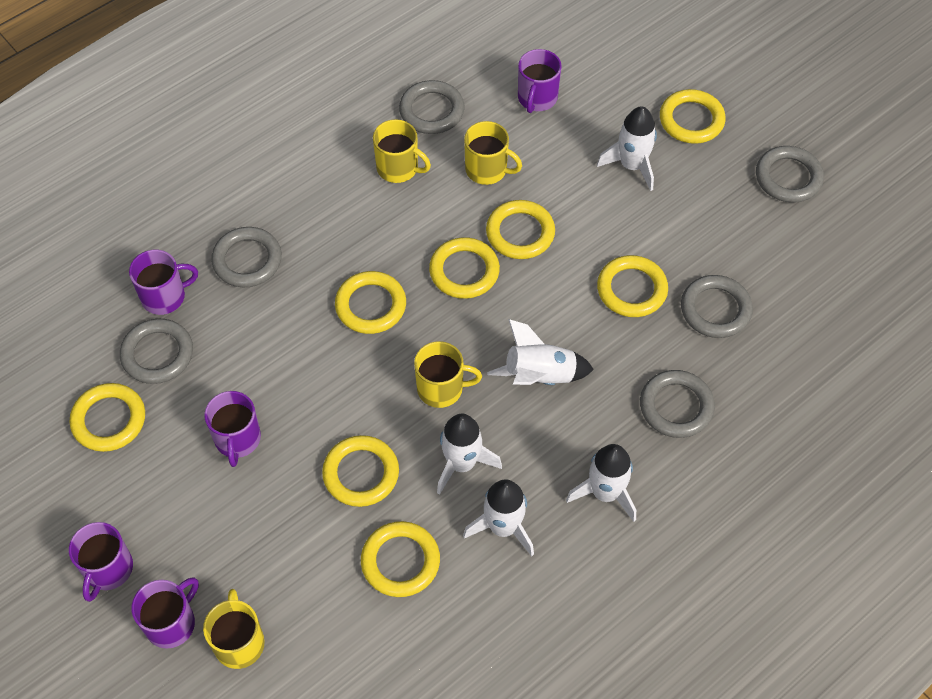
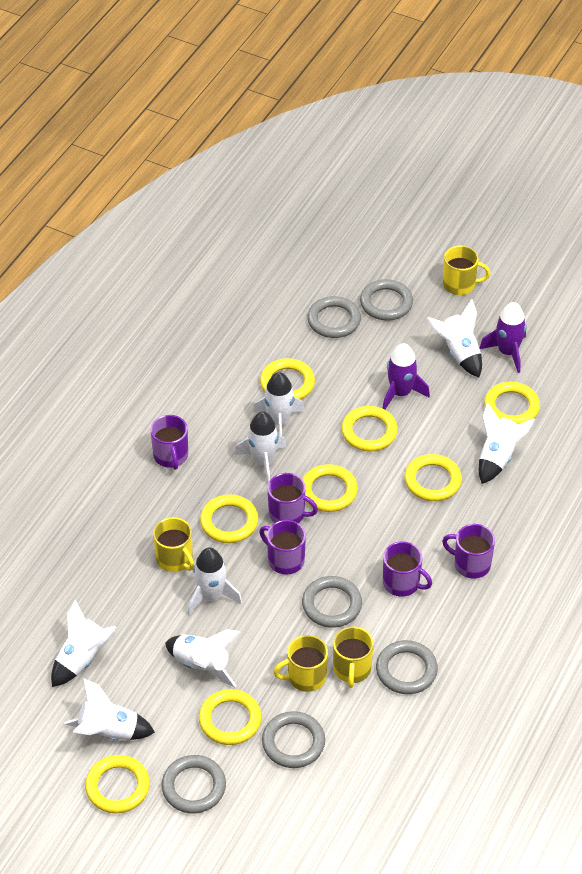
purple rocket: 0 -> 2
white rocket: 5 -> 8

